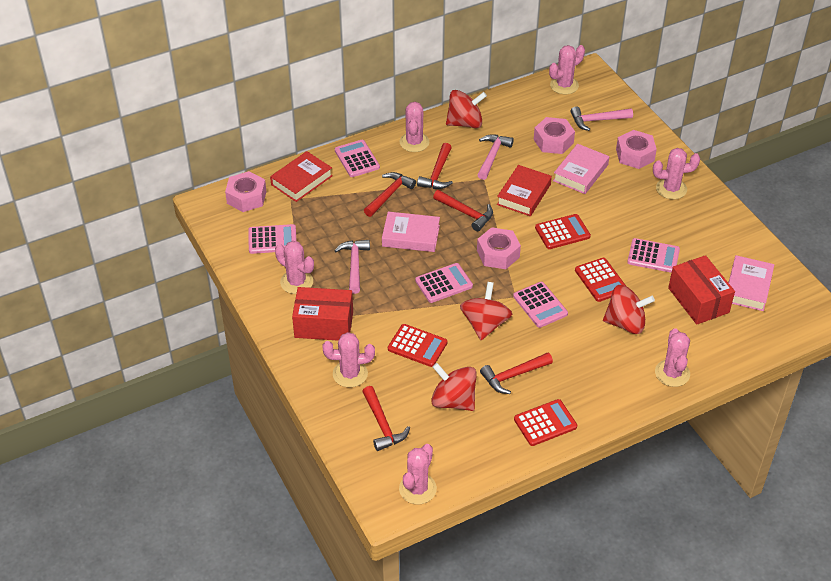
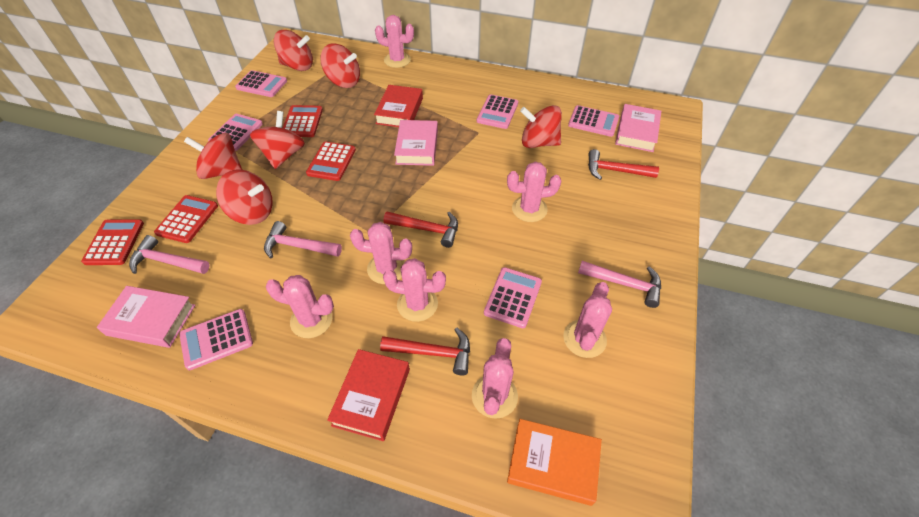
orange book: 0 -> 1
pink calculator: 5 -> 6
pink nut: 4 -> 0
red box: 2 -> 0
red hammer: 5 -> 3
red spinning top: 4 -> 6

